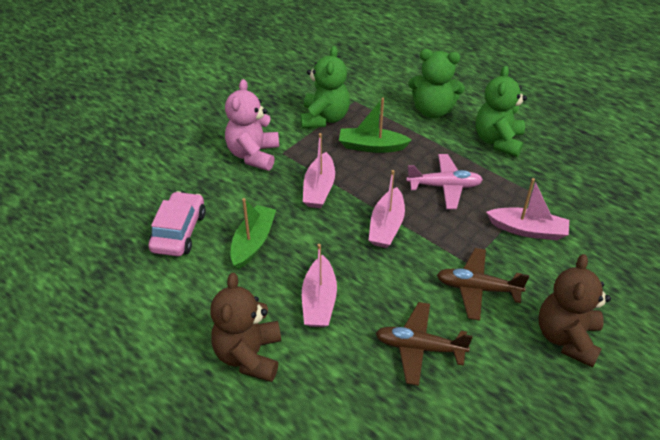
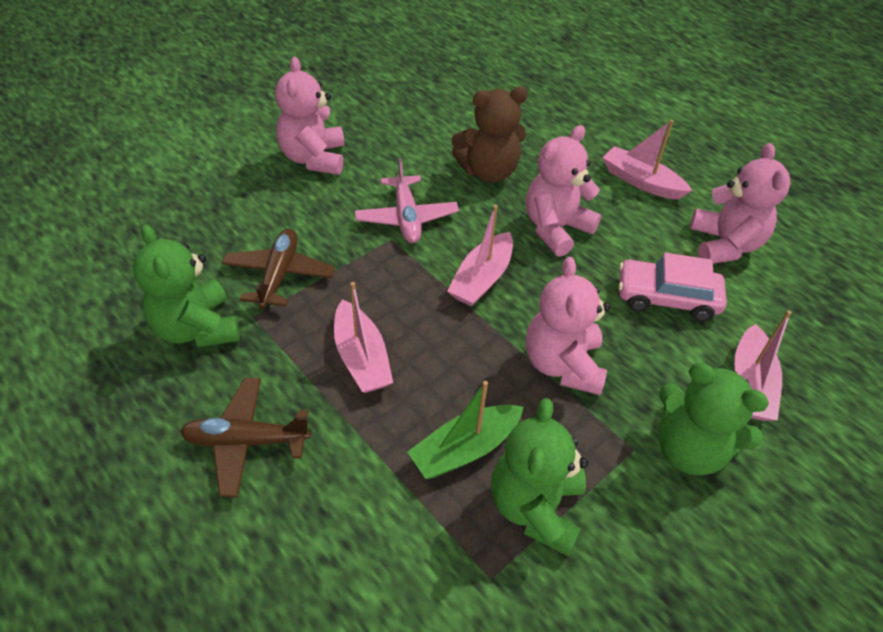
brown teddy bear: 2 -> 1
green boat: 2 -> 1
pink teddy bear: 1 -> 4

